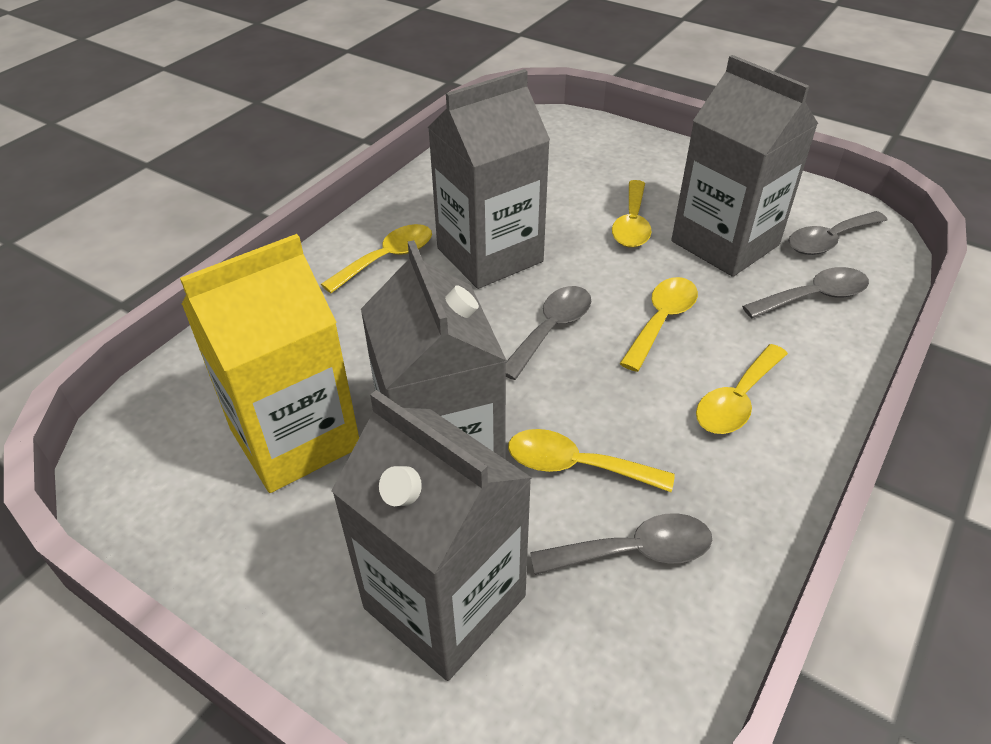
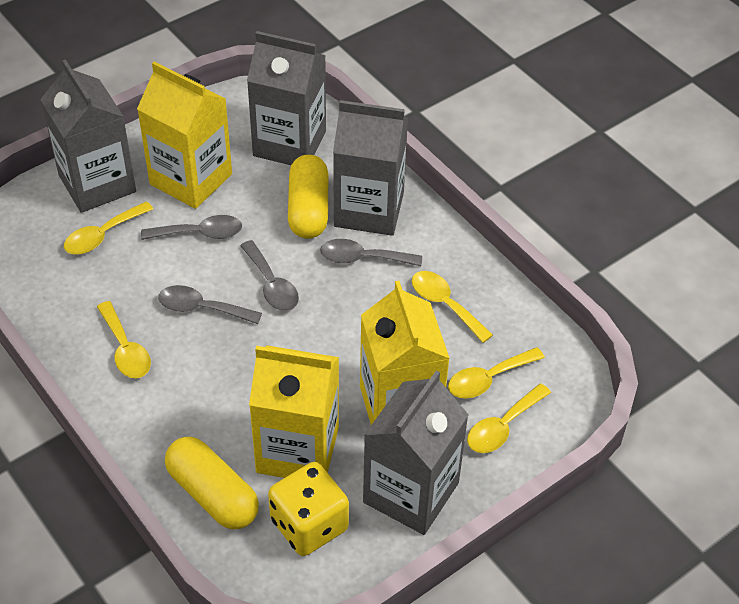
yellow capsule: 0 -> 2
yellow carton: 1 -> 3
yellow dice: 0 -> 1

